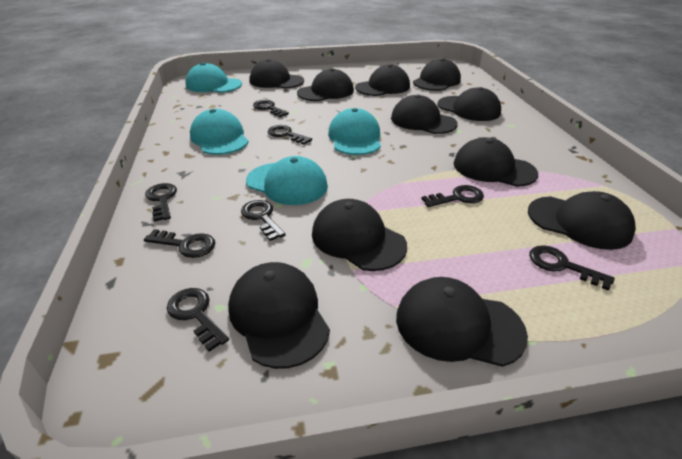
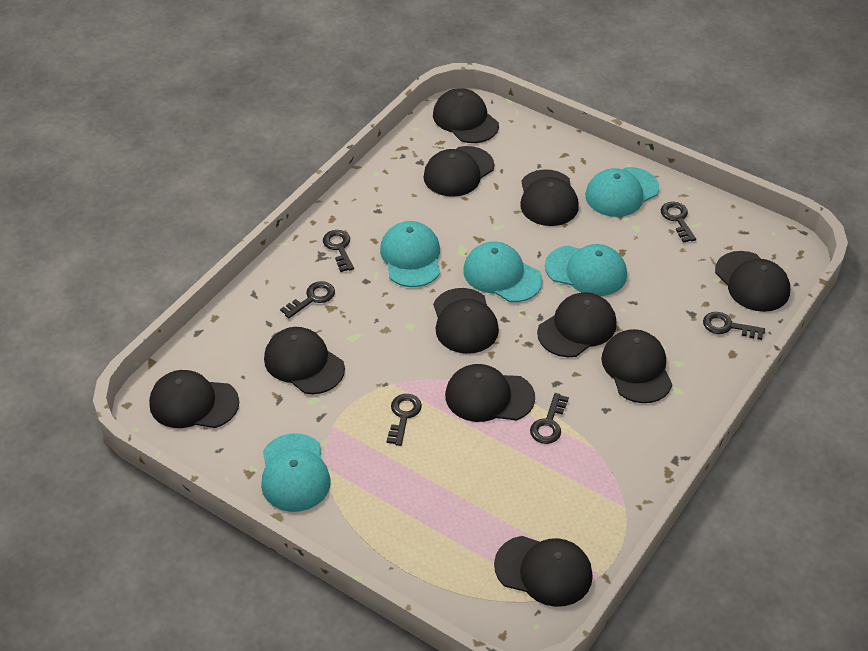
black key: 8 -> 6
turquoise cap: 4 -> 5

